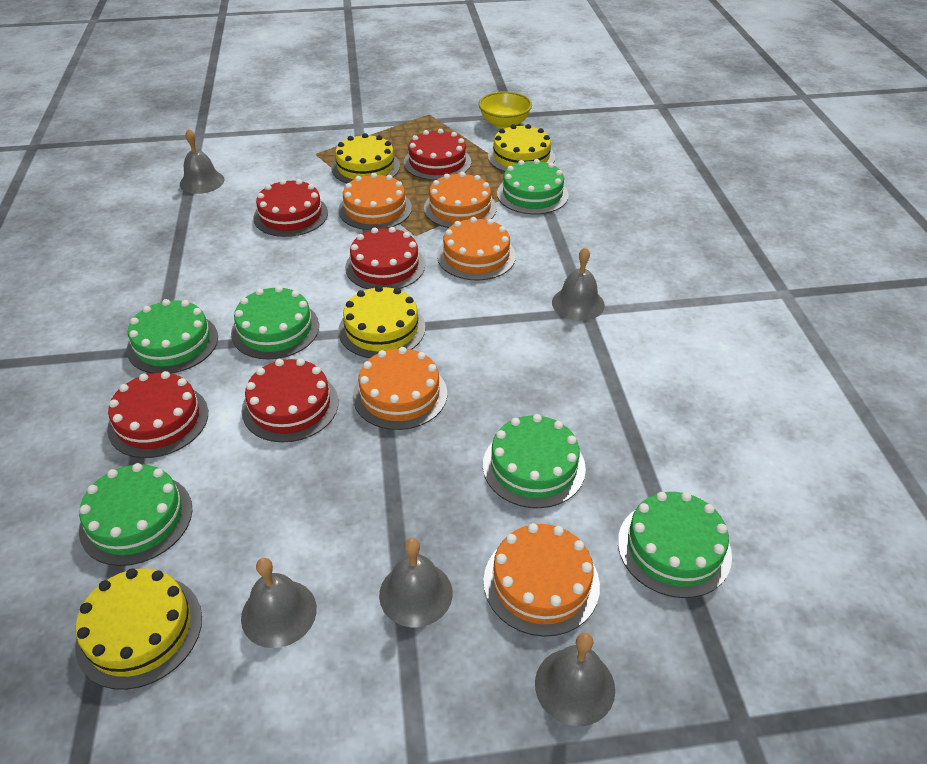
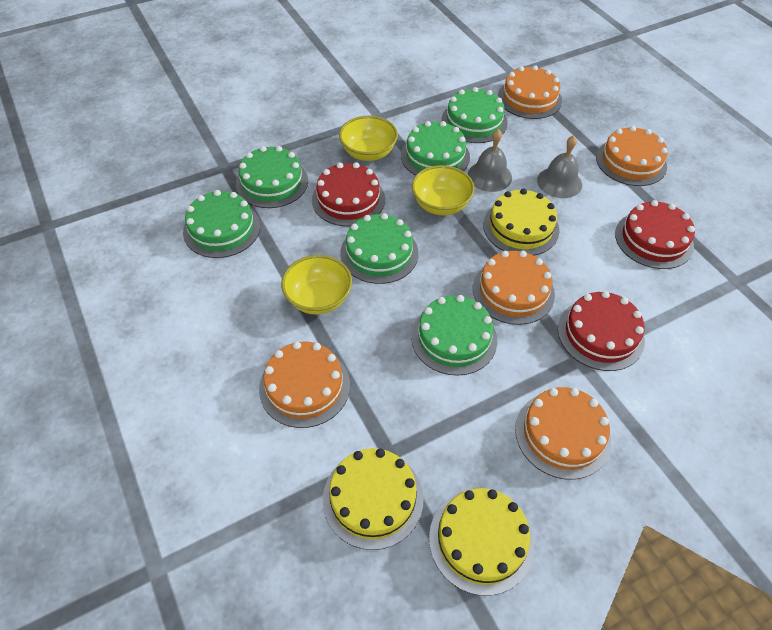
grey bell: 5 -> 2
red cake: 5 -> 3
yellow bowl: 1 -> 3
yellow cake: 4 -> 3

